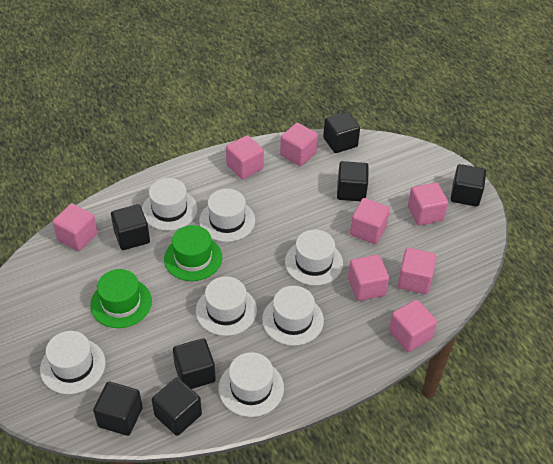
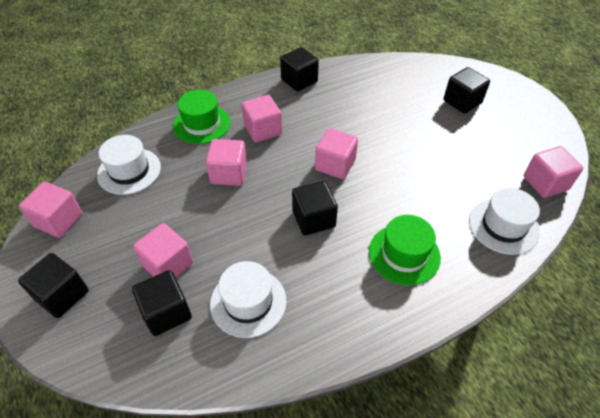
black cube: 7 -> 5
pink cube: 8 -> 6
white hat: 7 -> 3

